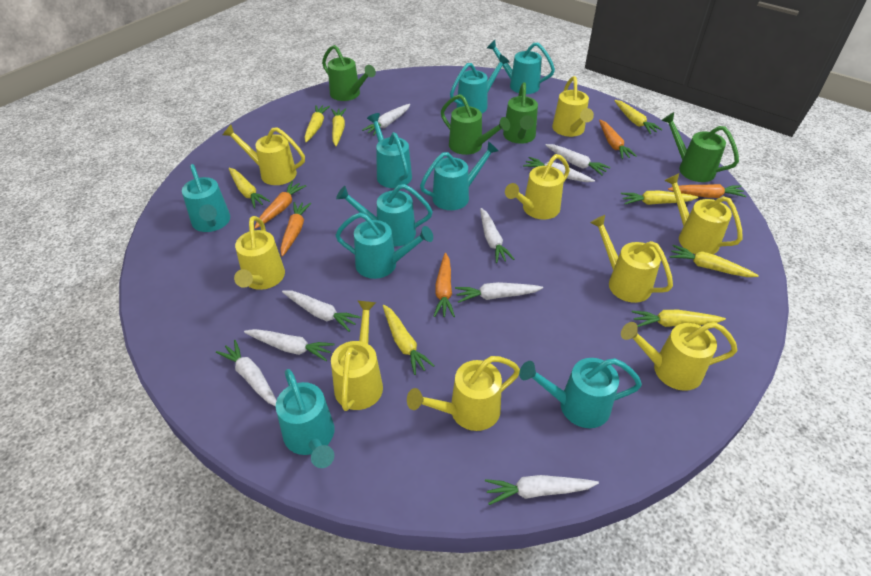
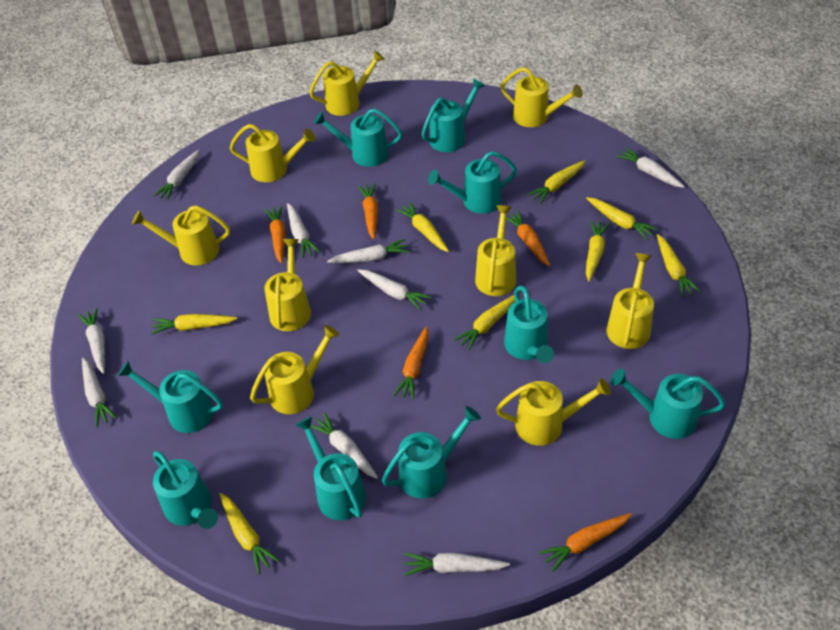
green watering can: 4 -> 0

